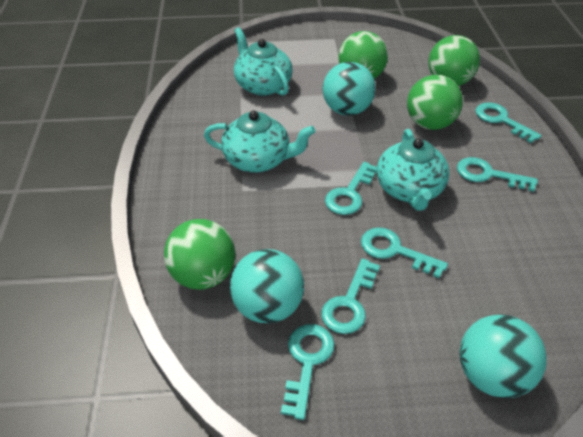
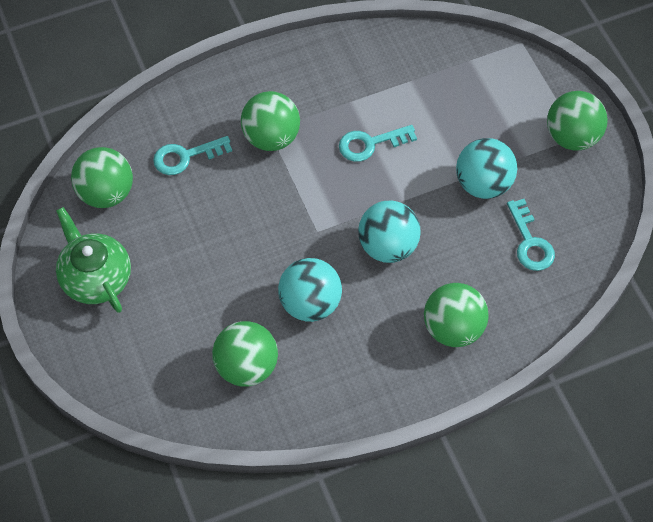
green ball: 4 -> 5
green teapot: 0 -> 1
turquoise key: 6 -> 3
turquoise teapot: 3 -> 0

